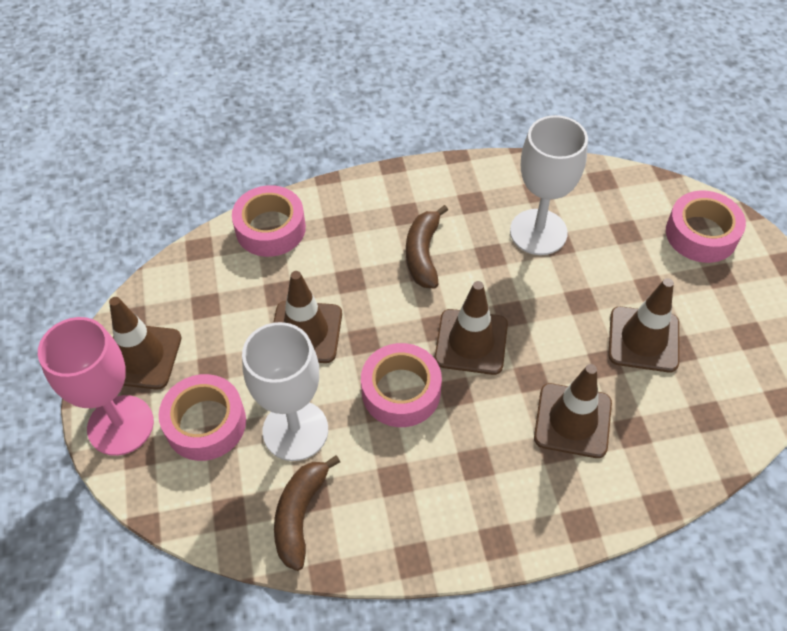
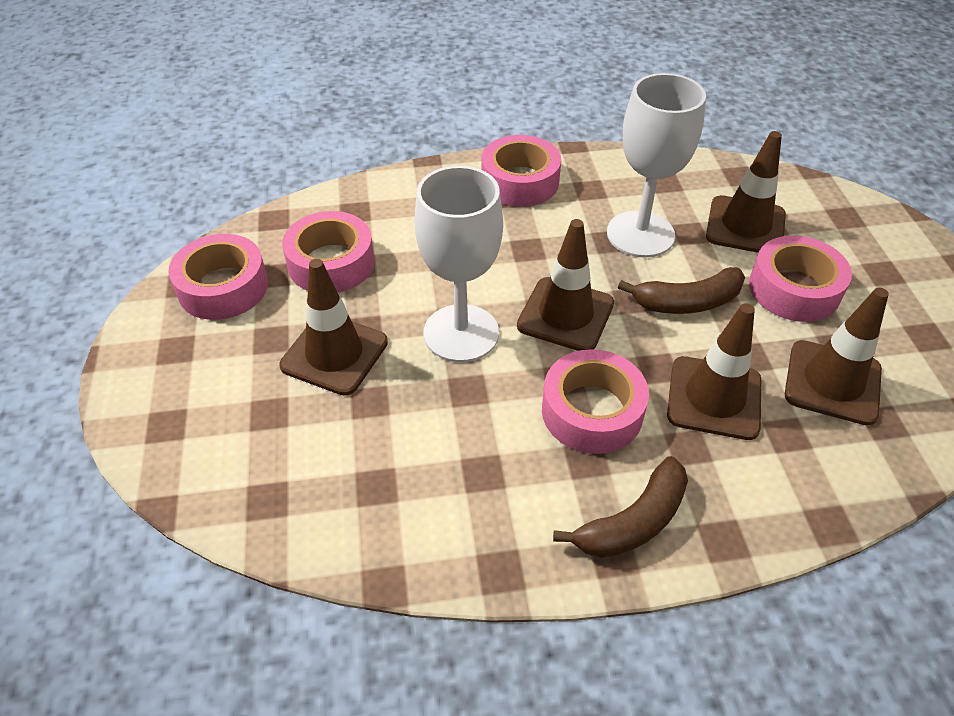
pink goblet: 1 -> 0
pink tape: 4 -> 5

